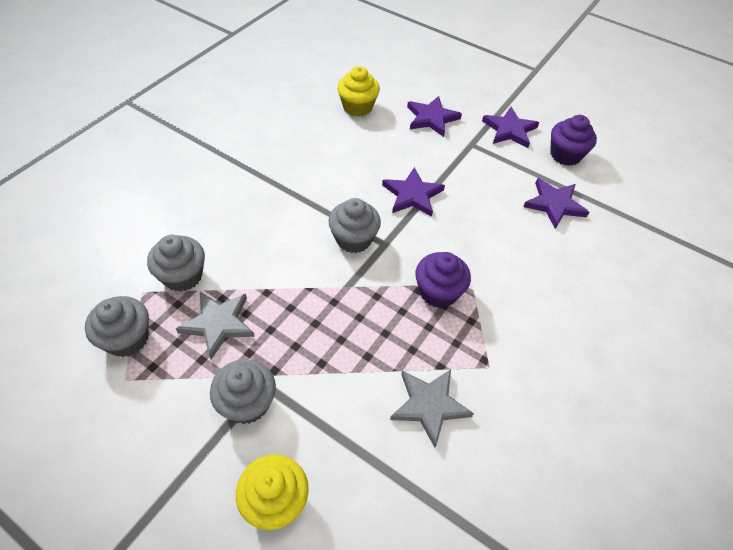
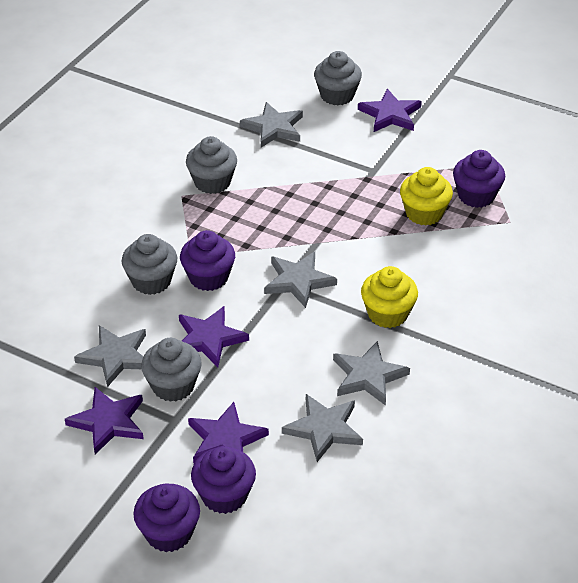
grey star: 2 -> 5
purple cupcake: 2 -> 4

